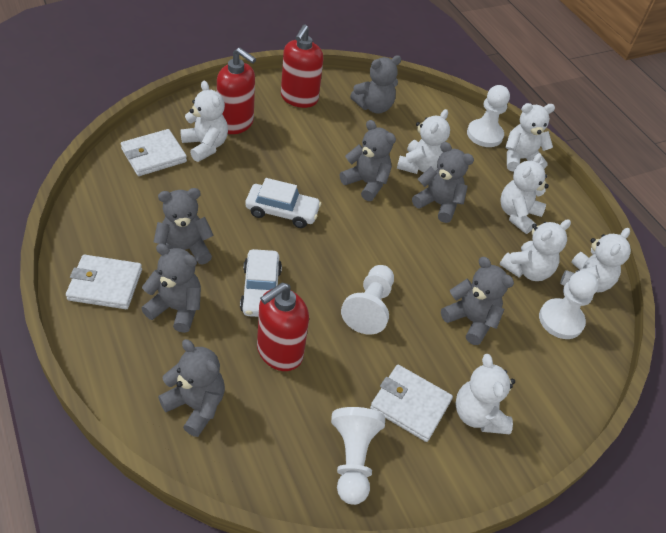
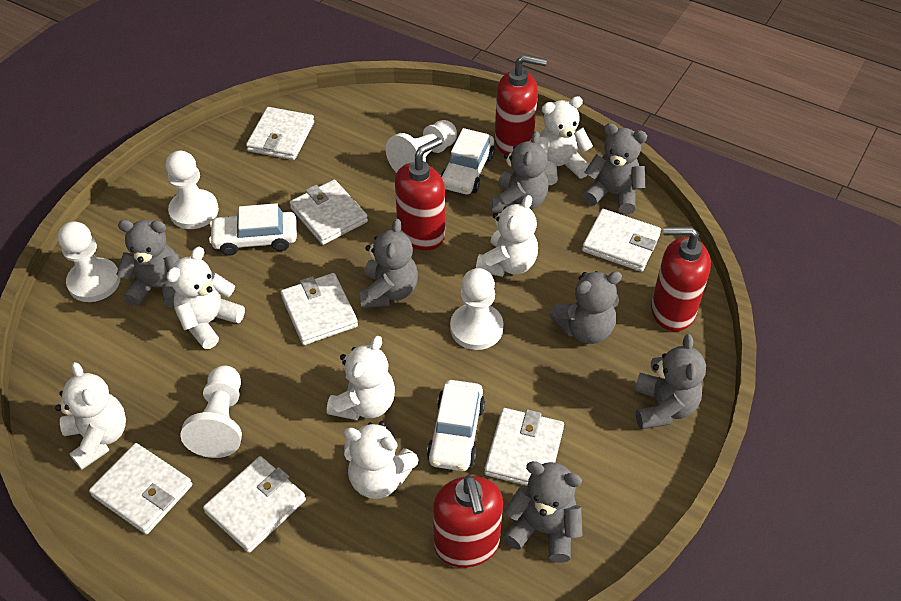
red soap dispenser: 3 -> 4
white car: 2 -> 3
white pawn: 4 -> 5
white teddy bear: 7 -> 6
white wallet: 3 -> 7

